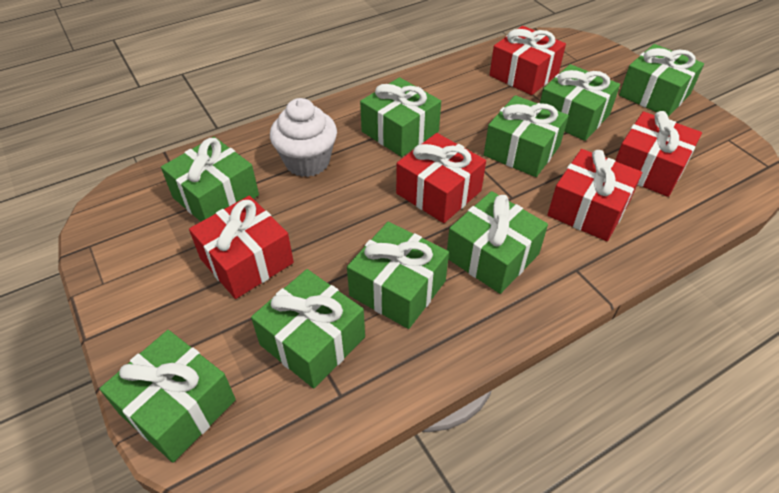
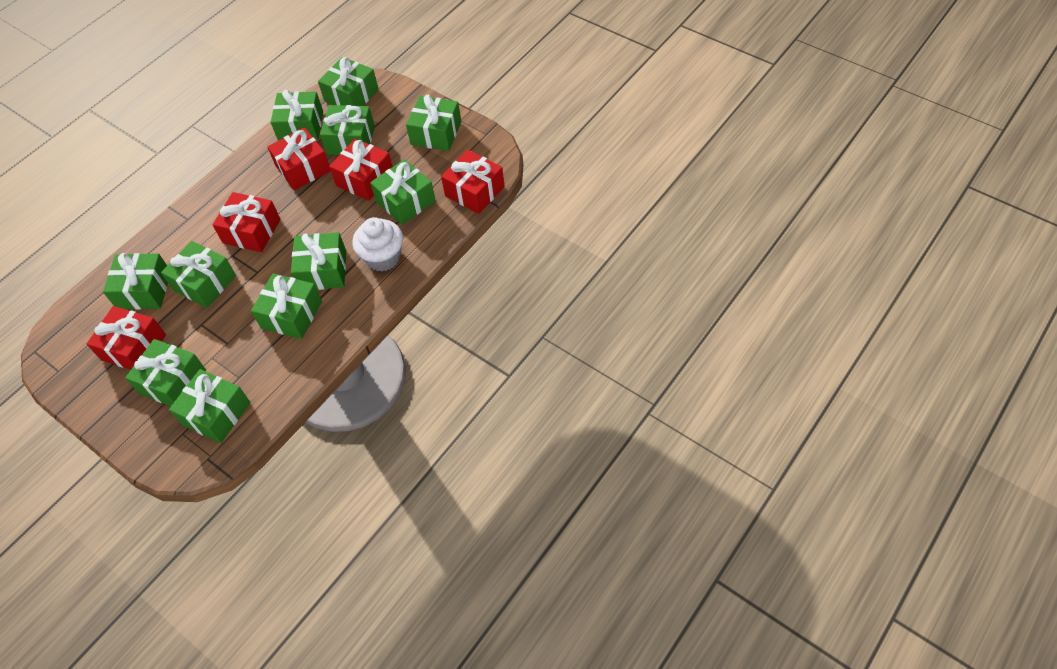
green gift: 9 -> 11

